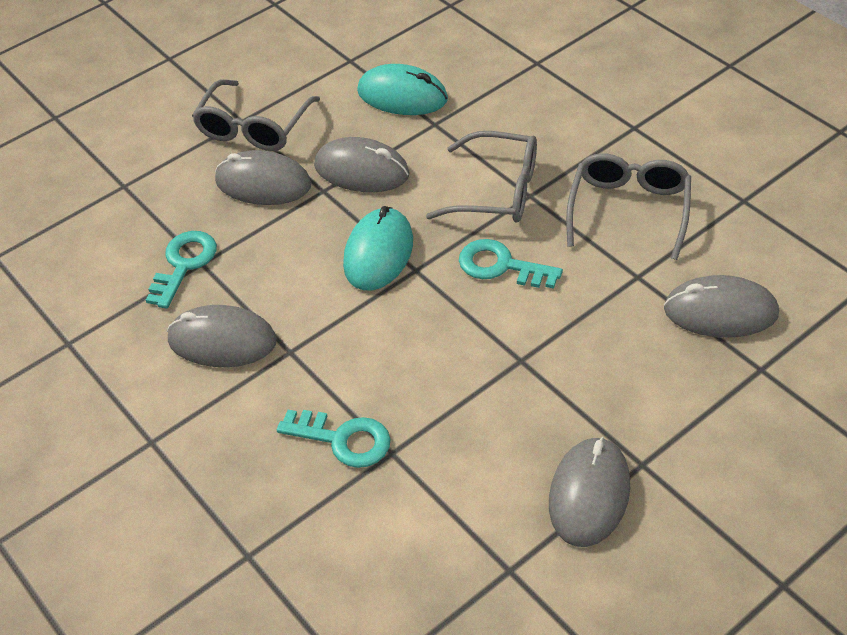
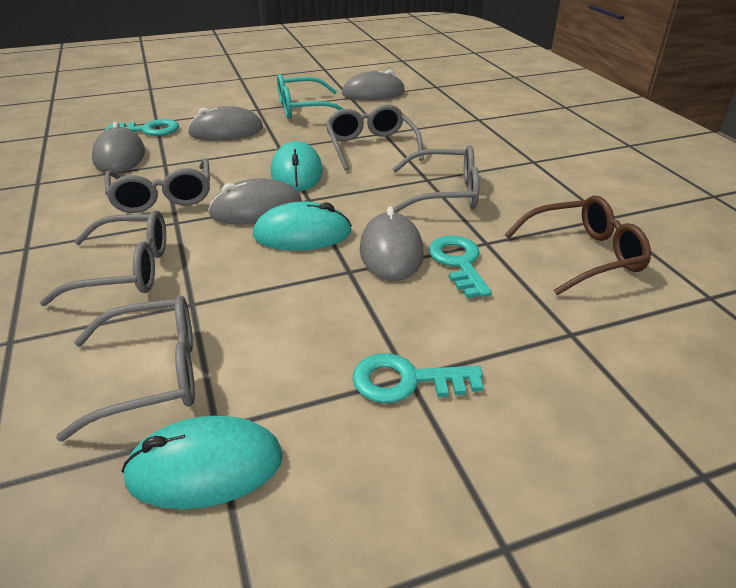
brown glasses: 0 -> 1
grey glasses: 3 -> 5
turquoise glasses: 0 -> 1
turquoise mouse: 2 -> 3

